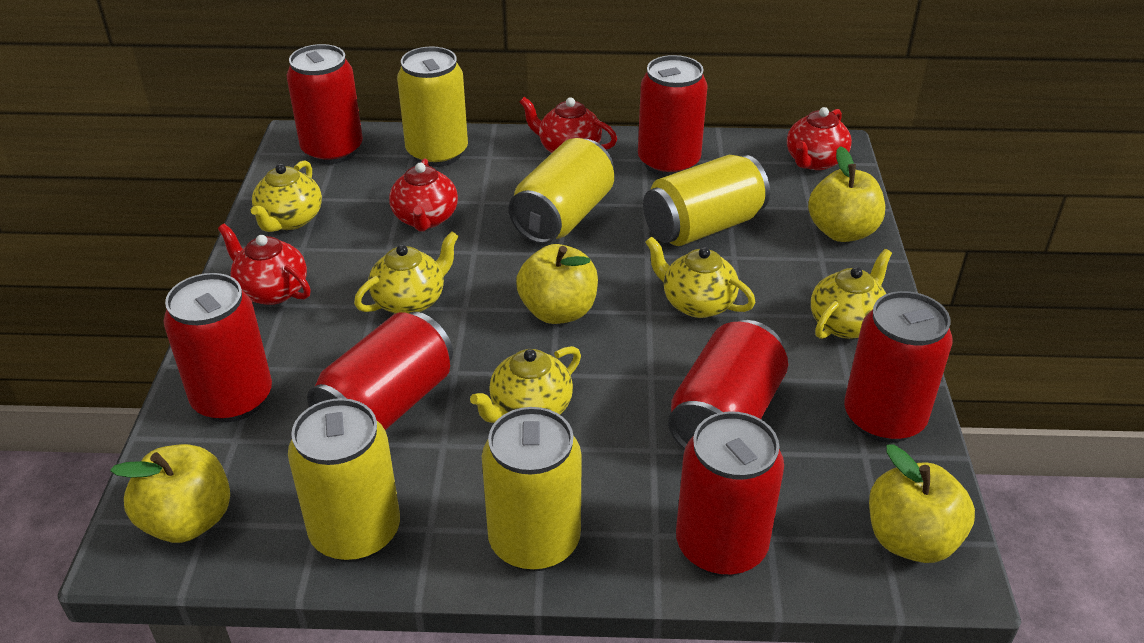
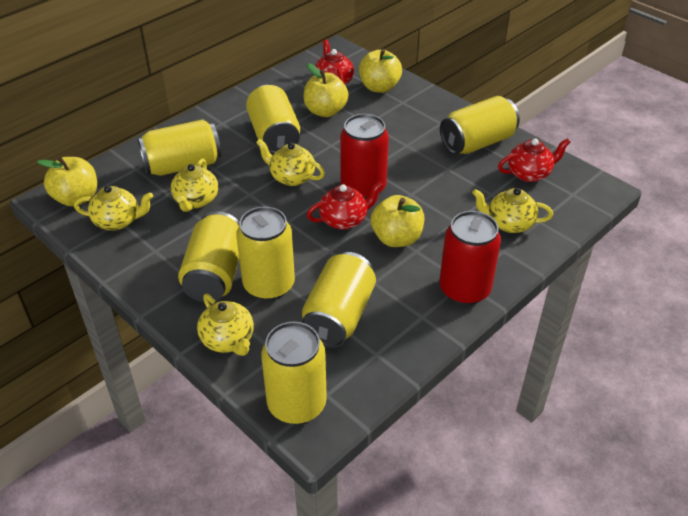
red can: 7 -> 2
red teapot: 4 -> 3
yellow can: 5 -> 7

